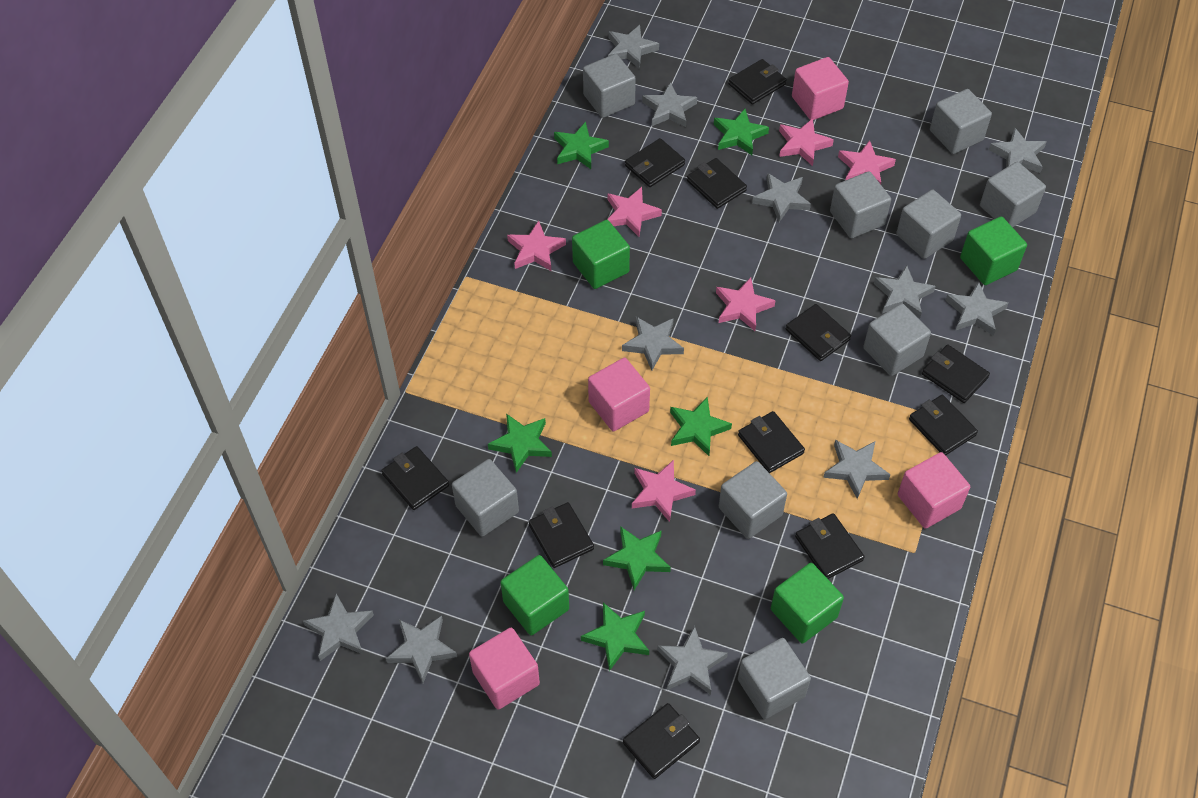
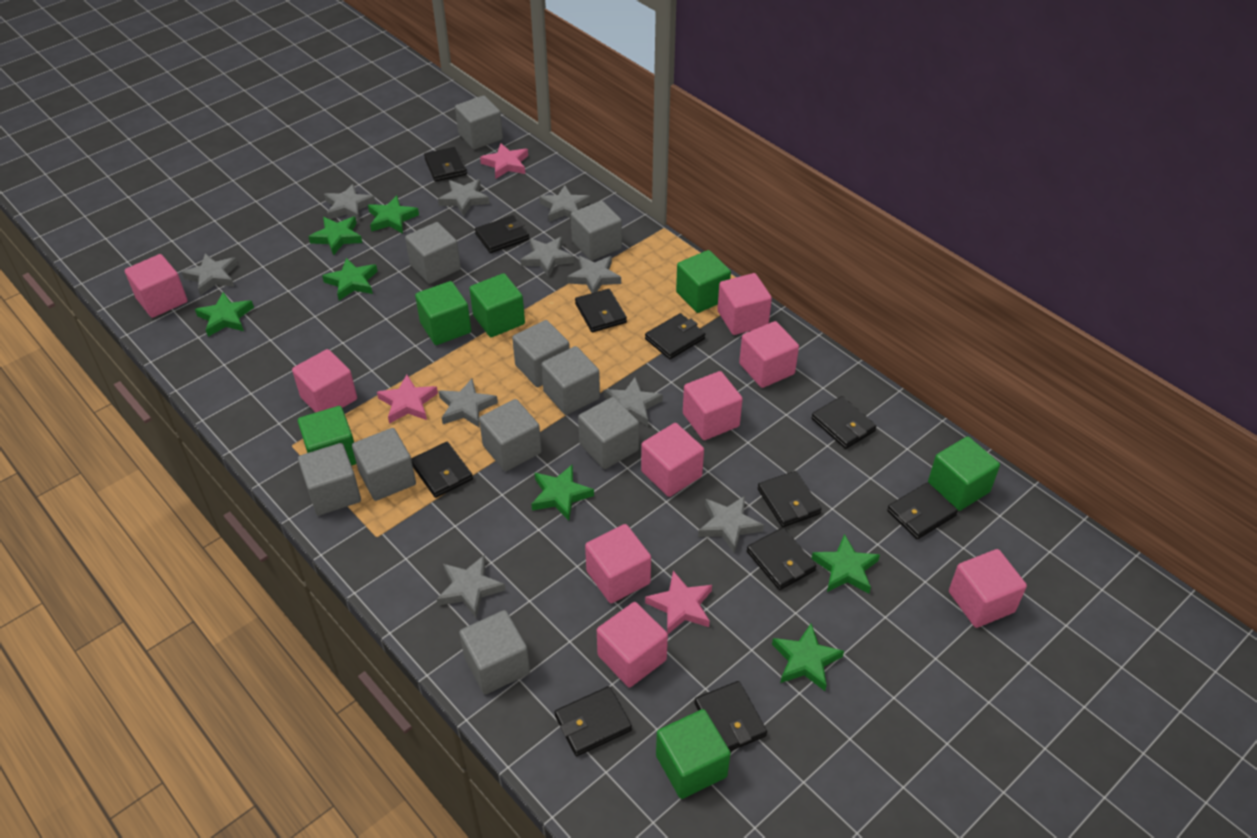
green cube: 4 -> 6
green star: 6 -> 7
grey cube: 9 -> 10
grey star: 11 -> 10
pink cube: 4 -> 9
pink star: 6 -> 3

